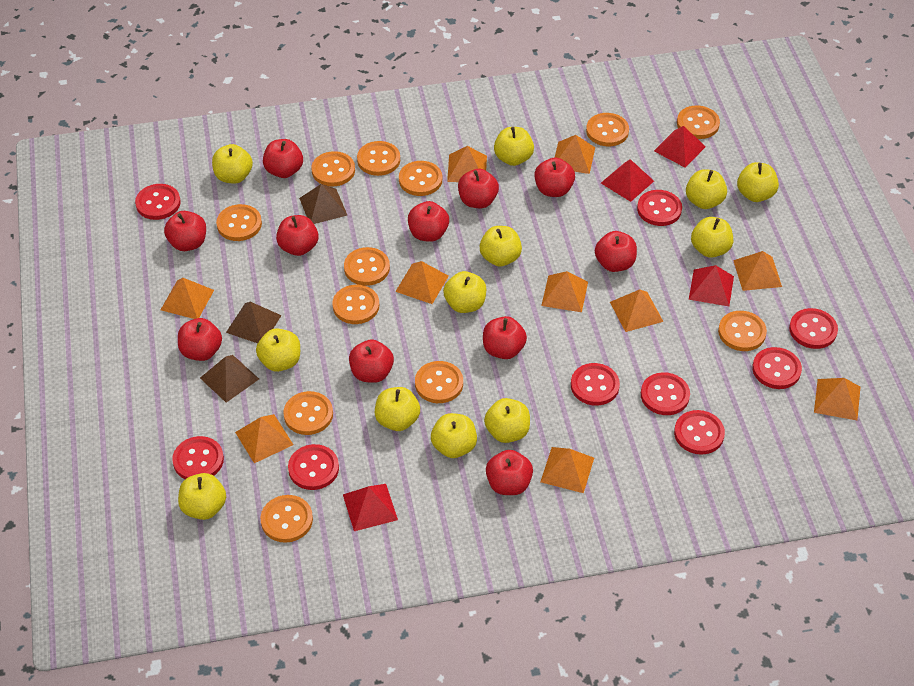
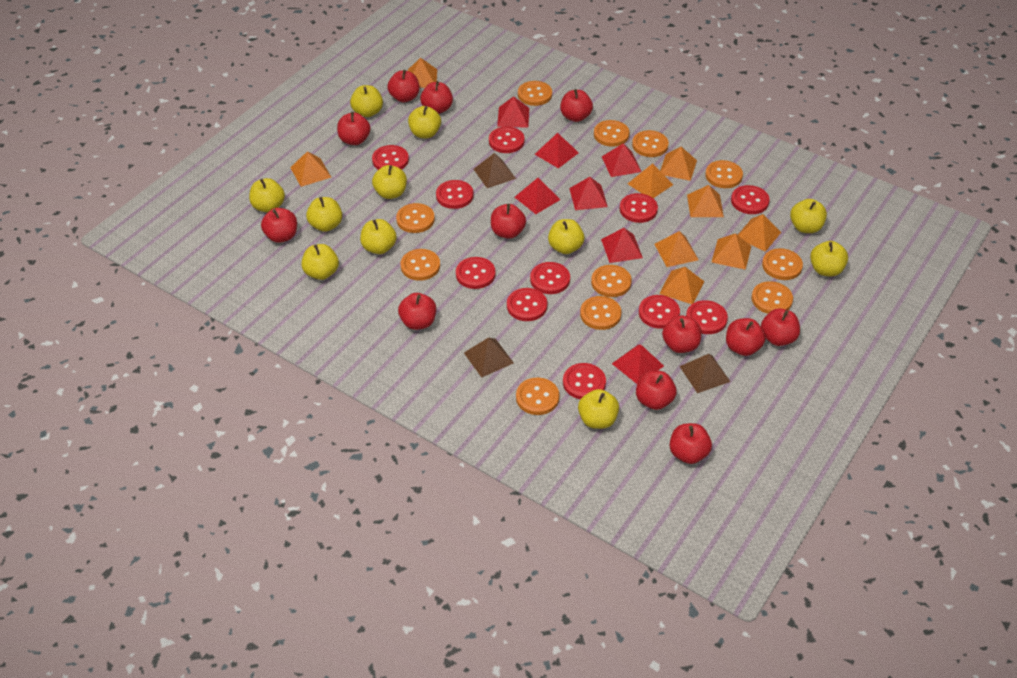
orange button: 12 -> 11
orange pyramid: 10 -> 9
red apple: 11 -> 12
red button: 9 -> 11
red pyramid: 4 -> 7
yellow apple: 12 -> 11

